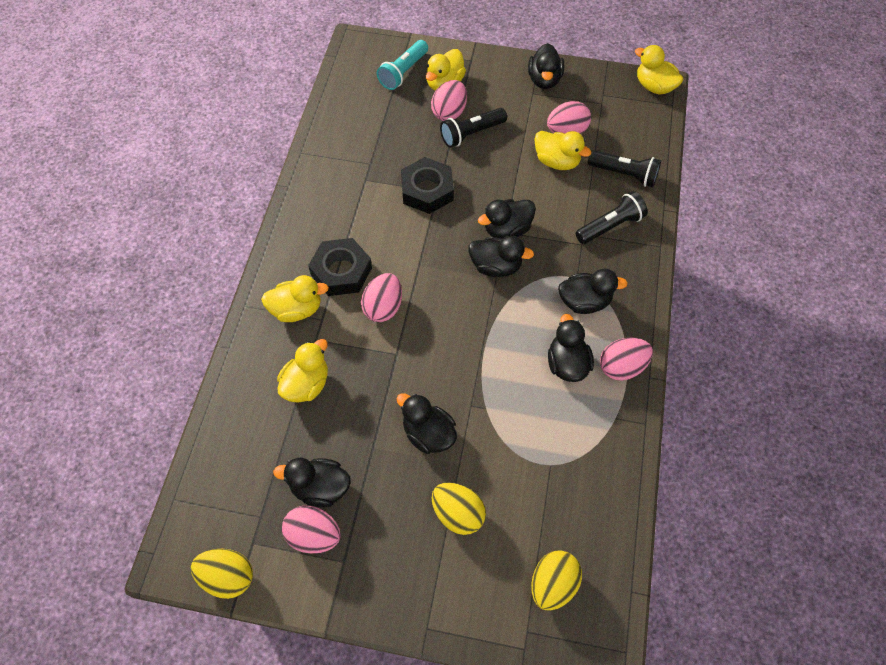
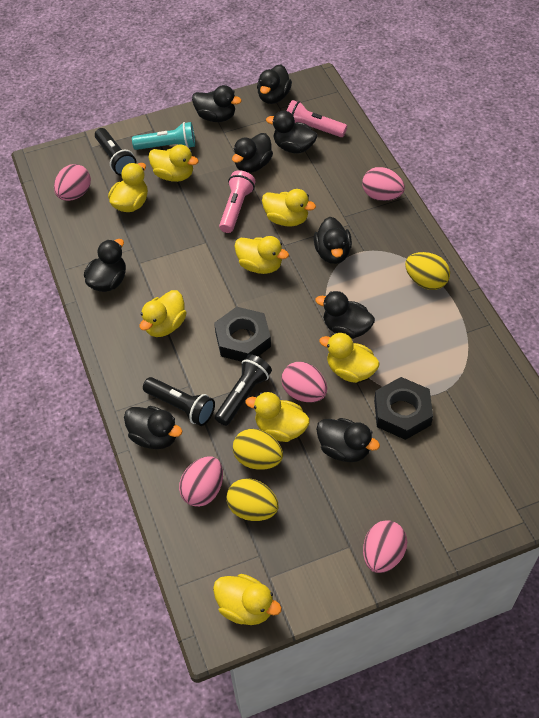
black duck: 7 -> 9
pink flashlight: 0 -> 2
yellow duck: 5 -> 8

